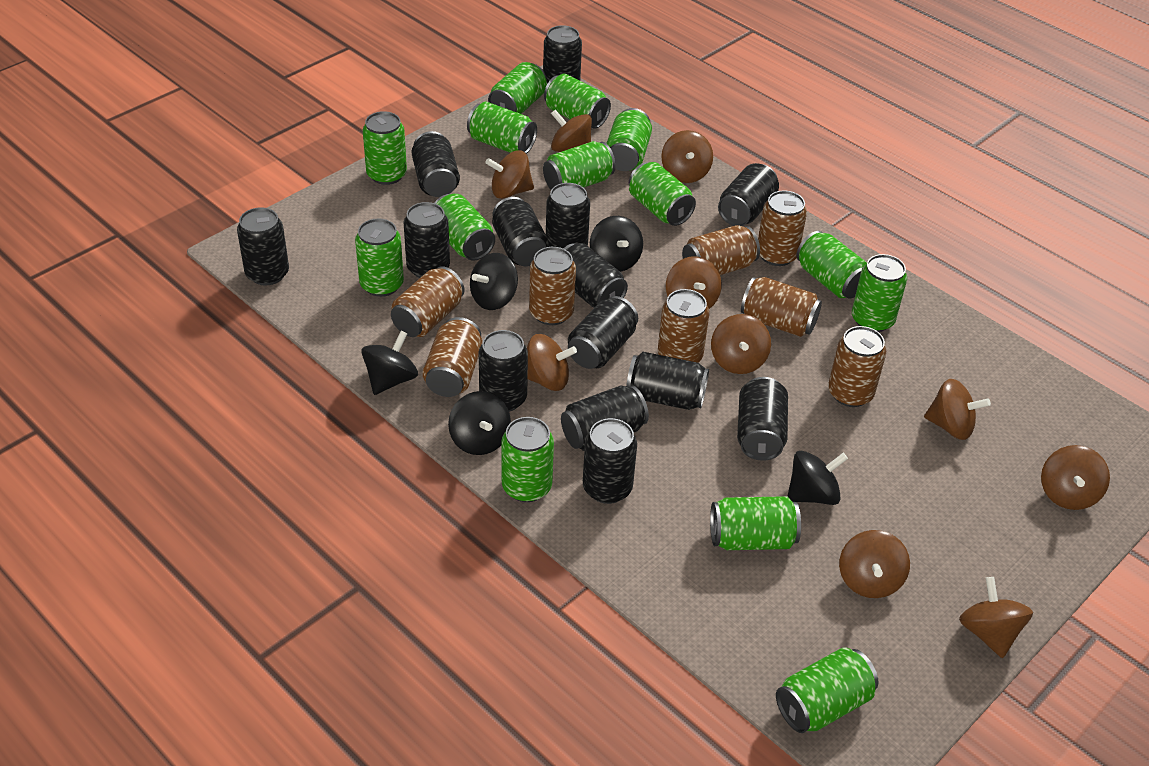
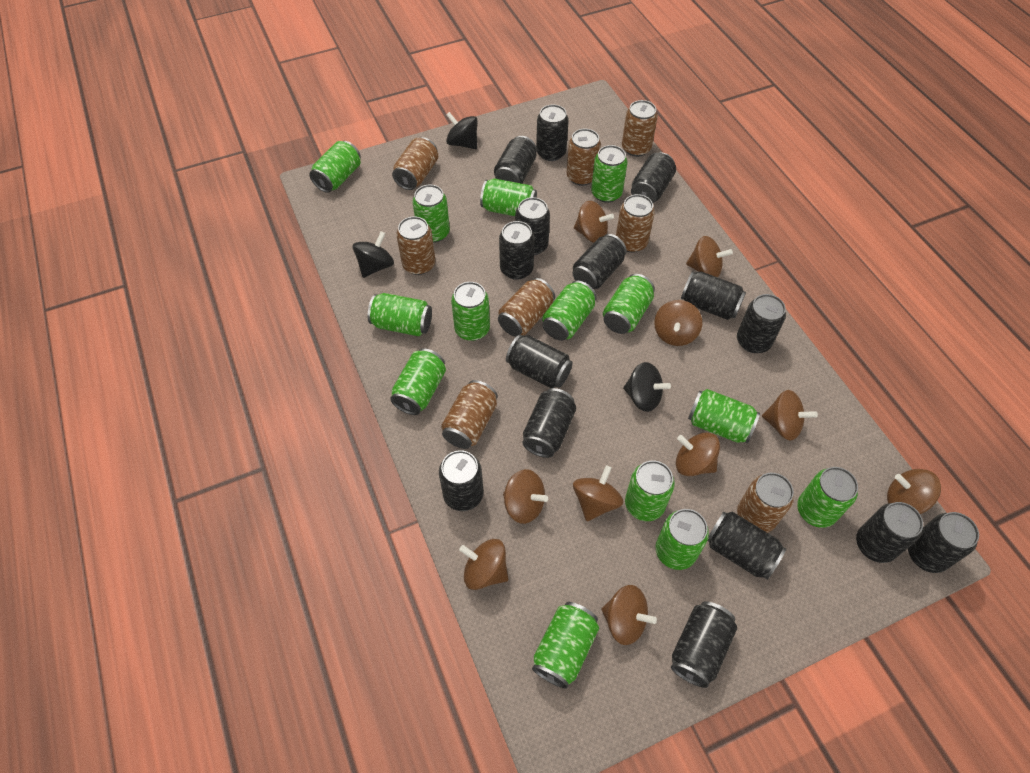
black can: 14 -> 15
black spinning top: 5 -> 3

